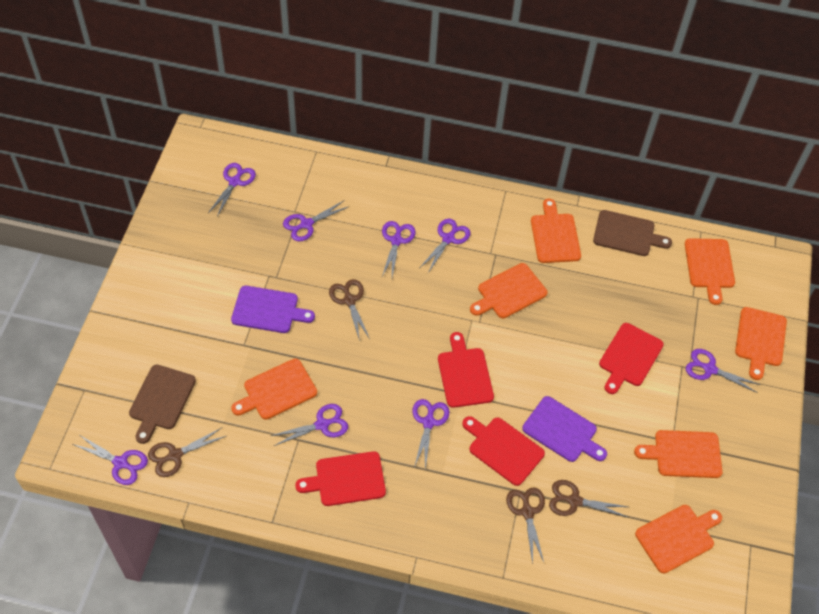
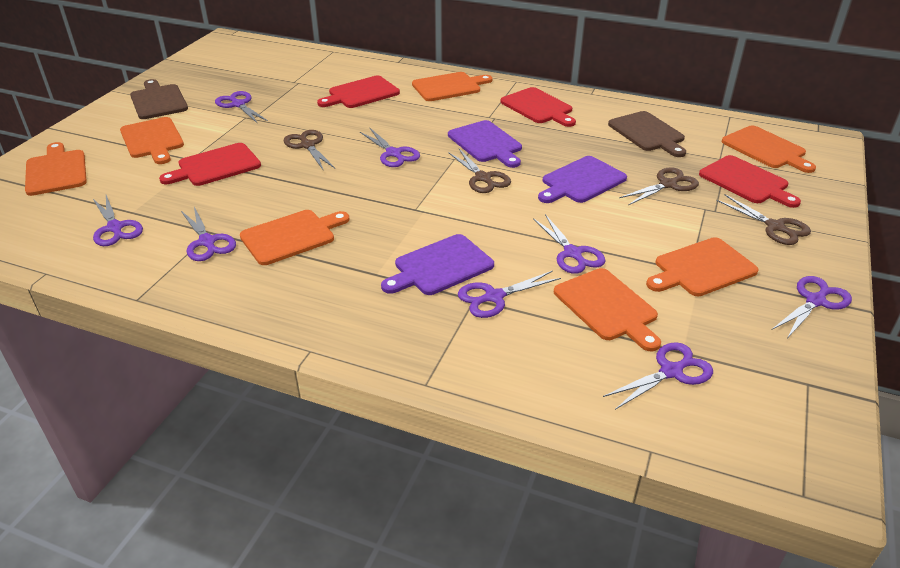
purple cutting board: 2 -> 3

